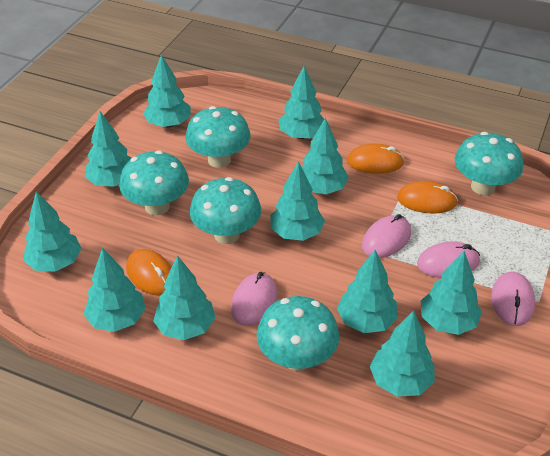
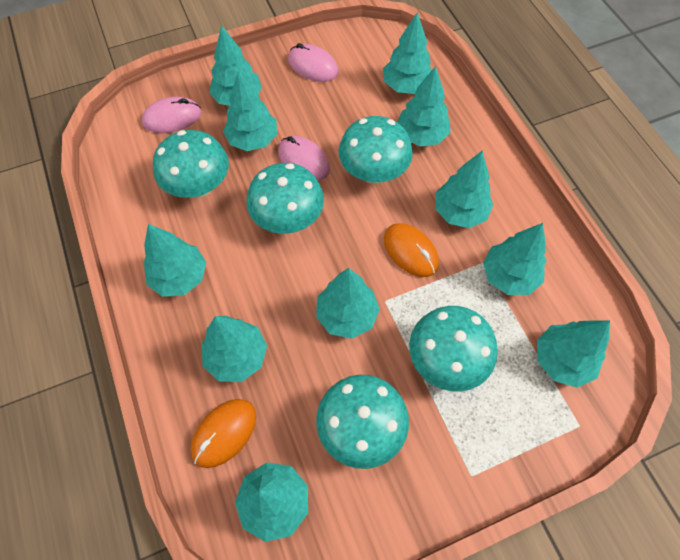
orange mouse: 3 -> 2
pink mouse: 4 -> 3

